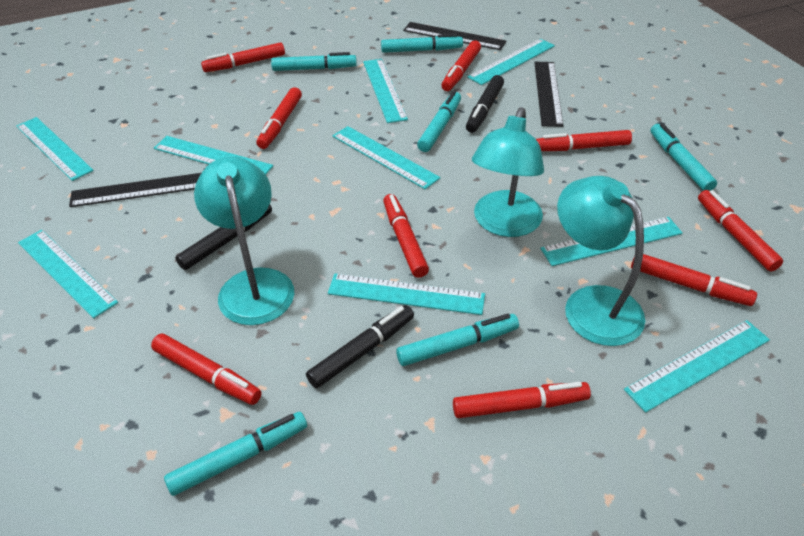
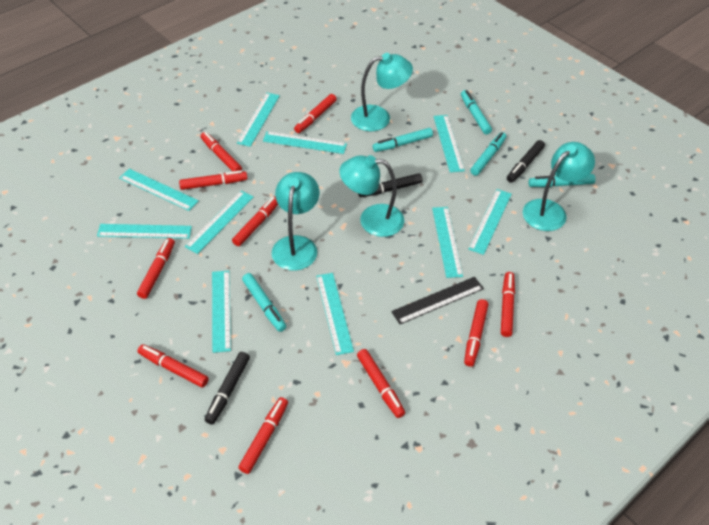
black ruler: 3 -> 1
red marker: 9 -> 10
turquoise lamp: 3 -> 4
turquoise marker: 6 -> 5
turquoise ruler: 9 -> 10

